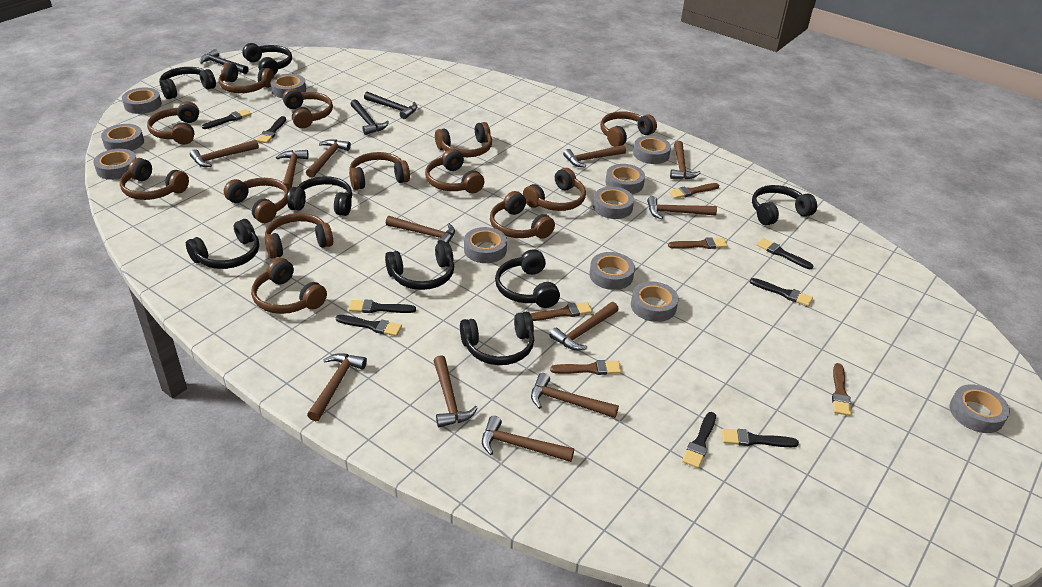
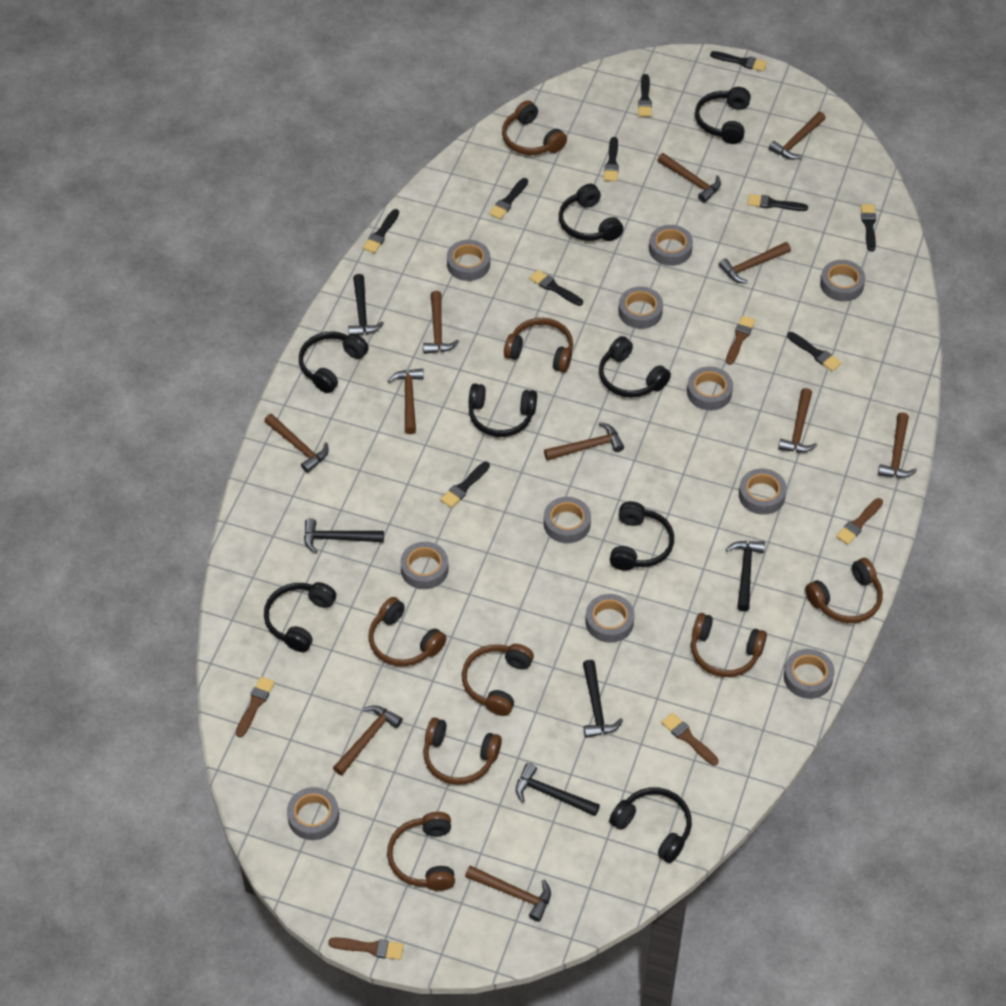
black brush: 8 -> 10
black hammer: 3 -> 5
brown hammer: 12 -> 11
brown headphones: 13 -> 8

